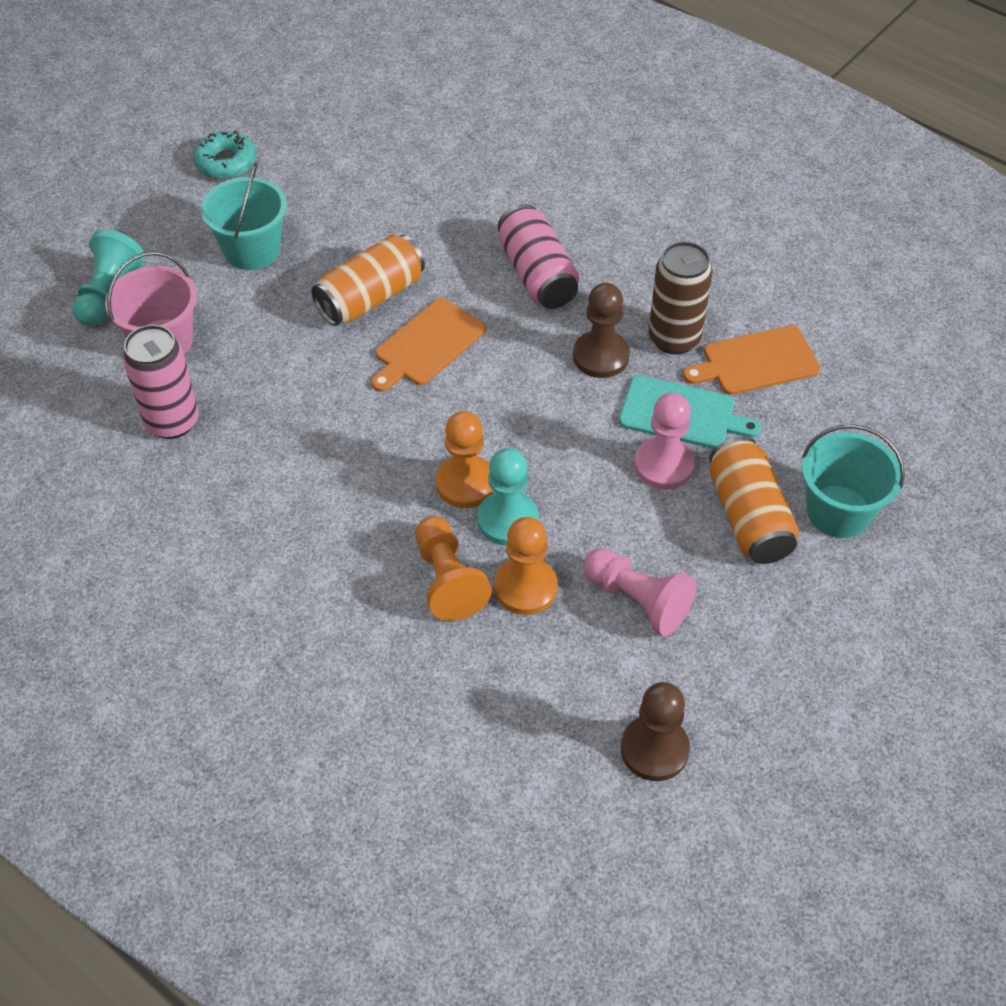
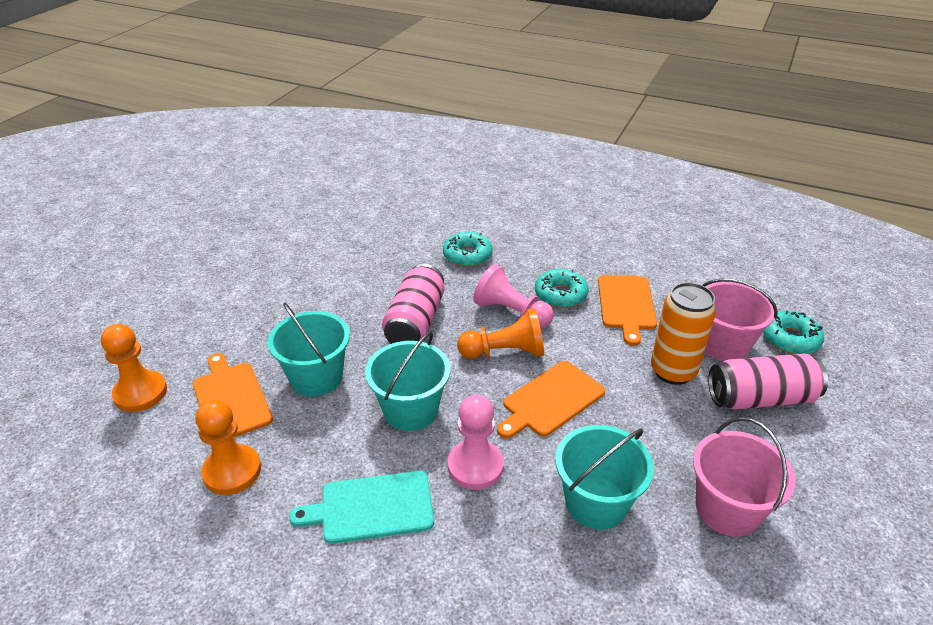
brown can: 1 -> 0
brown pawn: 2 -> 0
orange can: 2 -> 1
orange cutting board: 2 -> 3
pink bucket: 1 -> 2
turquoise bucket: 2 -> 3
turquoise donut: 1 -> 3
turquoise pawn: 2 -> 0

